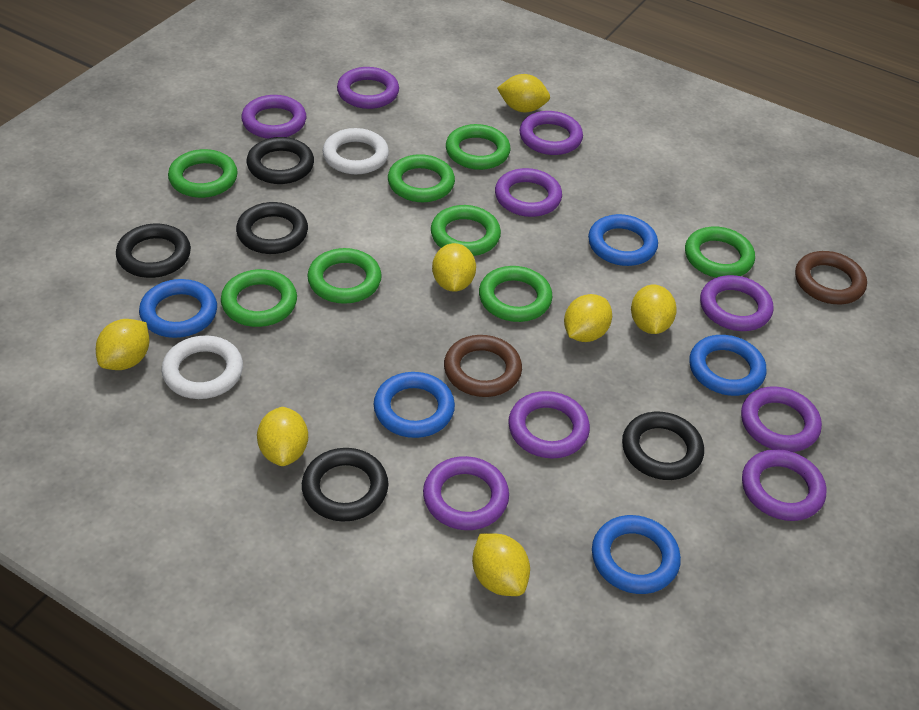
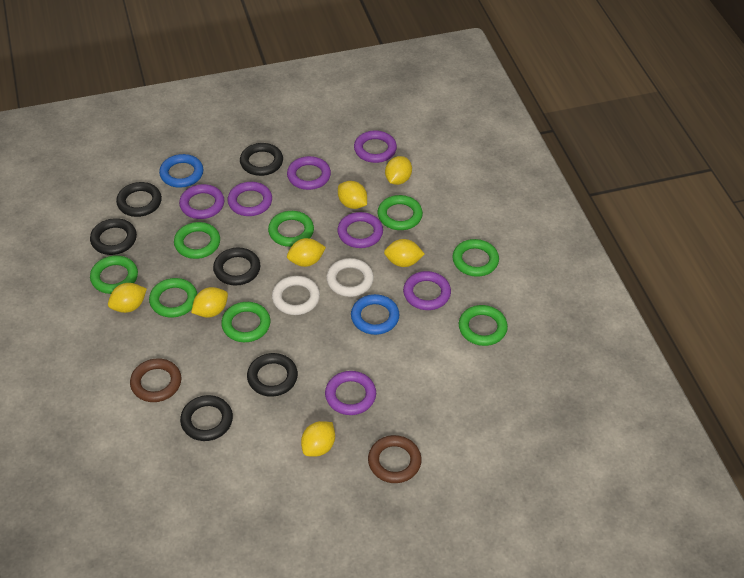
black ring: 5 -> 6
blue ring: 5 -> 2
purple ring: 9 -> 7

